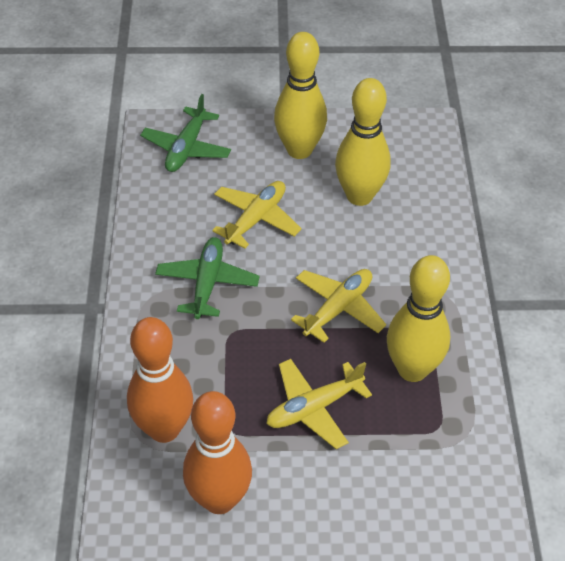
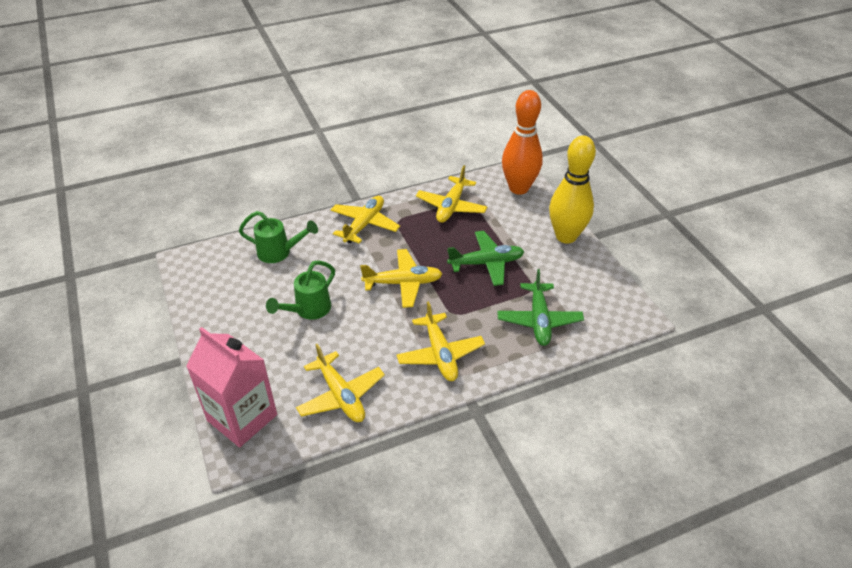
green watering can: 0 -> 2
orange bowling pin: 2 -> 1
pink carton: 0 -> 1
yellow bowling pin: 3 -> 1
yellow plane: 3 -> 5

